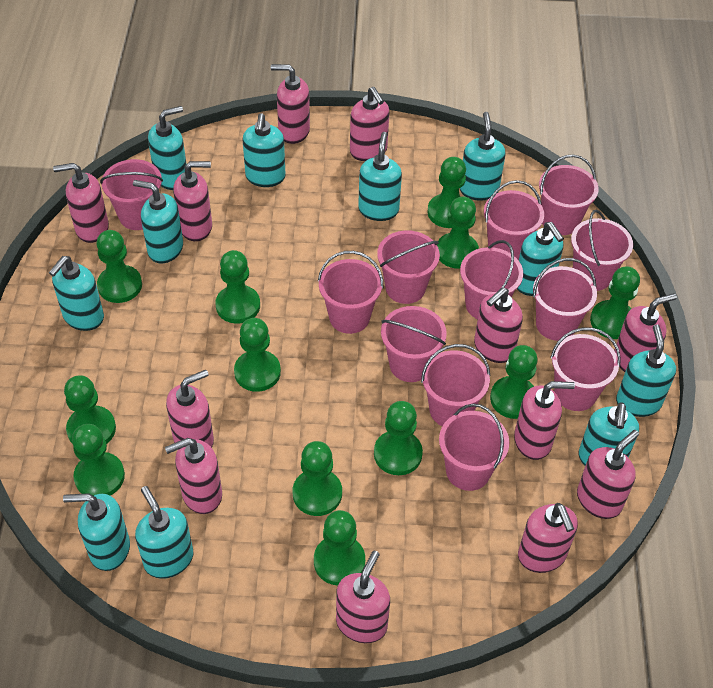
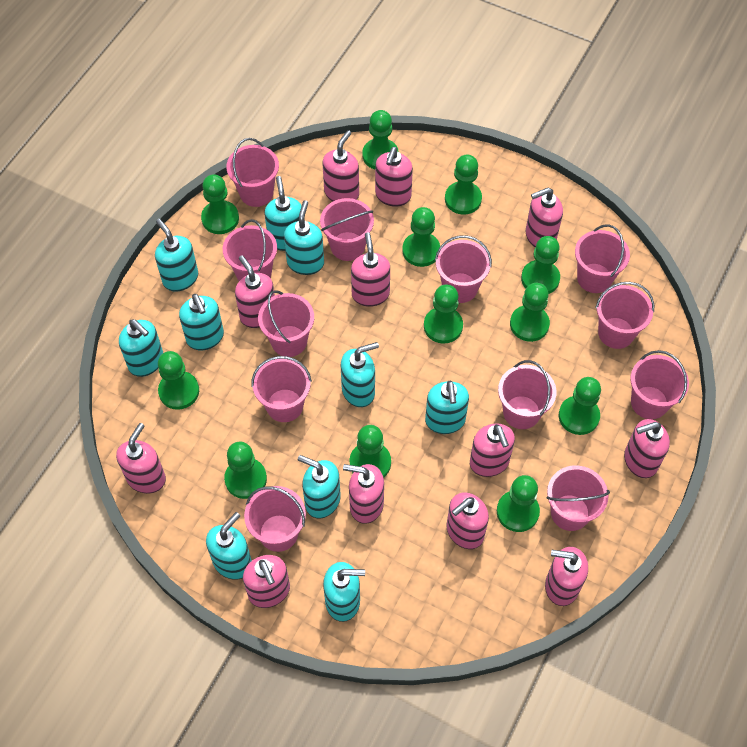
turquoise soap dispenser: 11 -> 10

